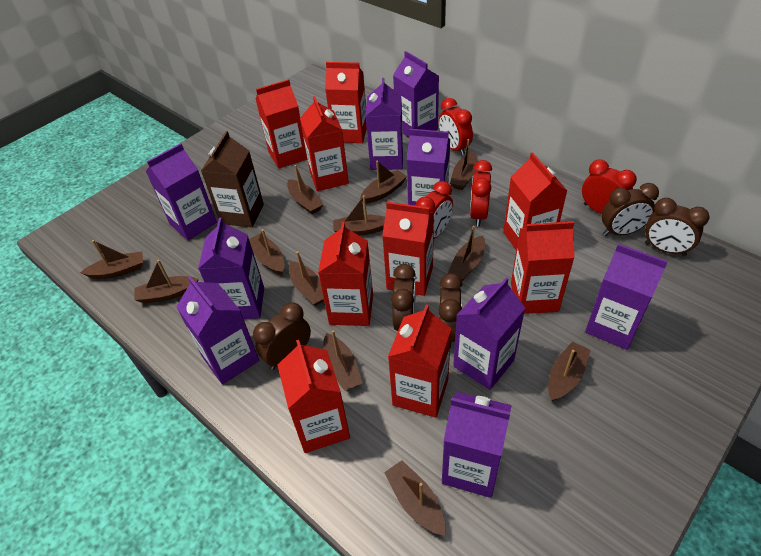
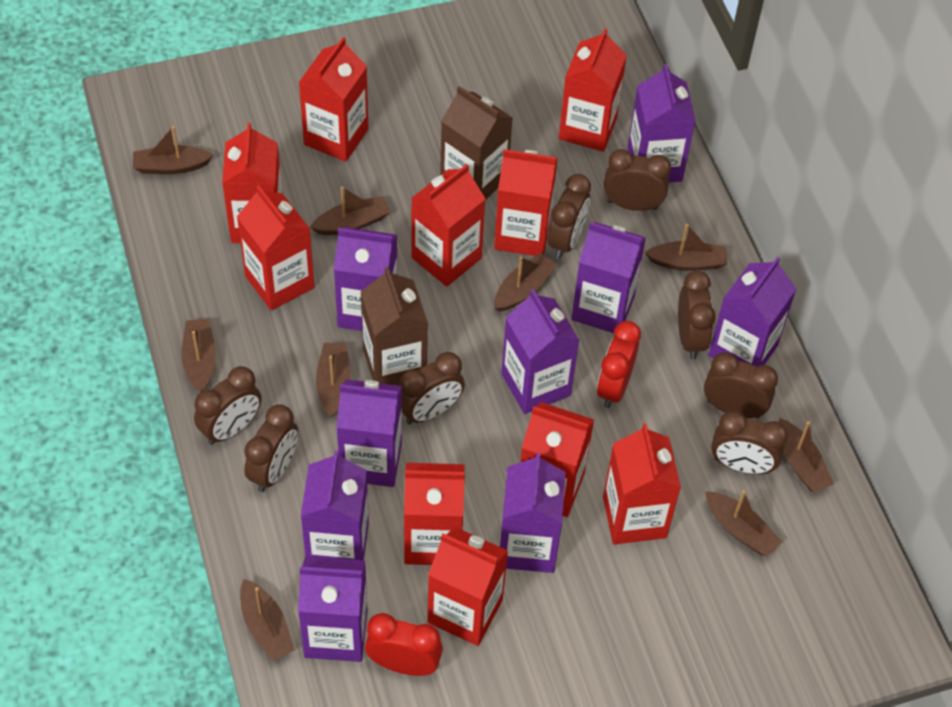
brown boat: 12 -> 9
brown carton: 1 -> 2
brown clock: 5 -> 8
red carton: 9 -> 10
red clock: 4 -> 2

